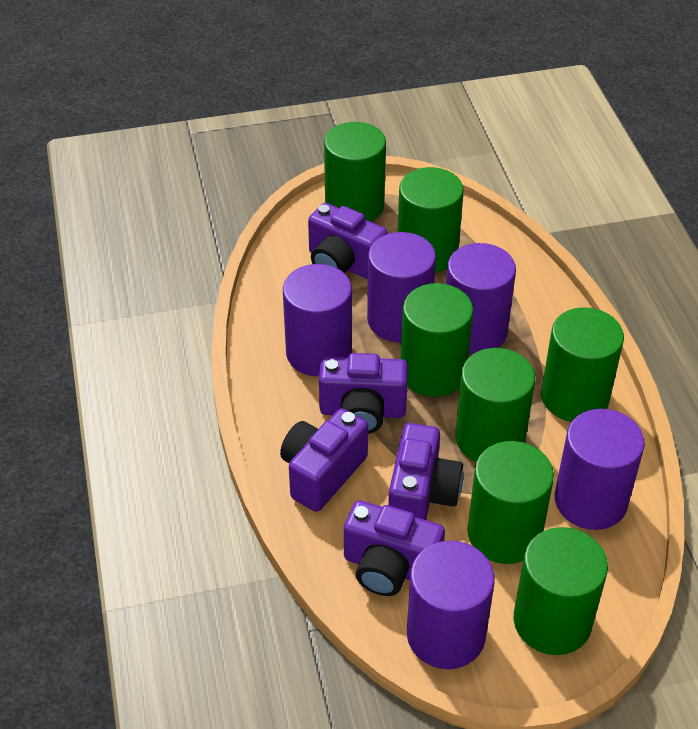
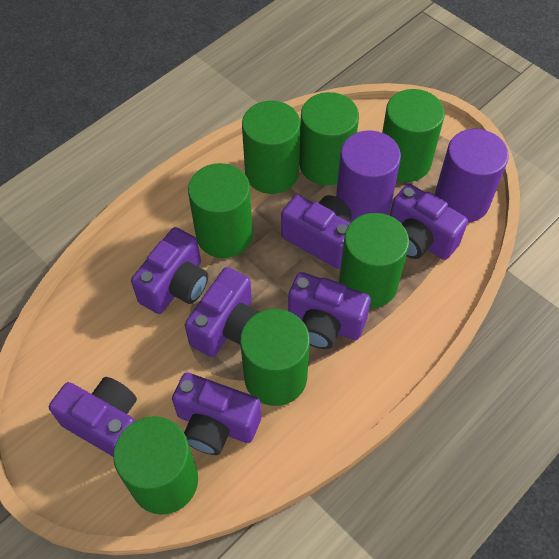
purple camera: 5 -> 7
purple cylinder: 5 -> 2

